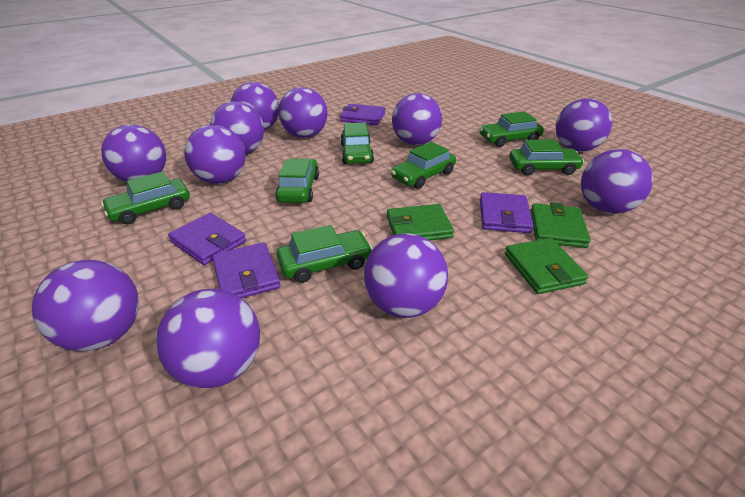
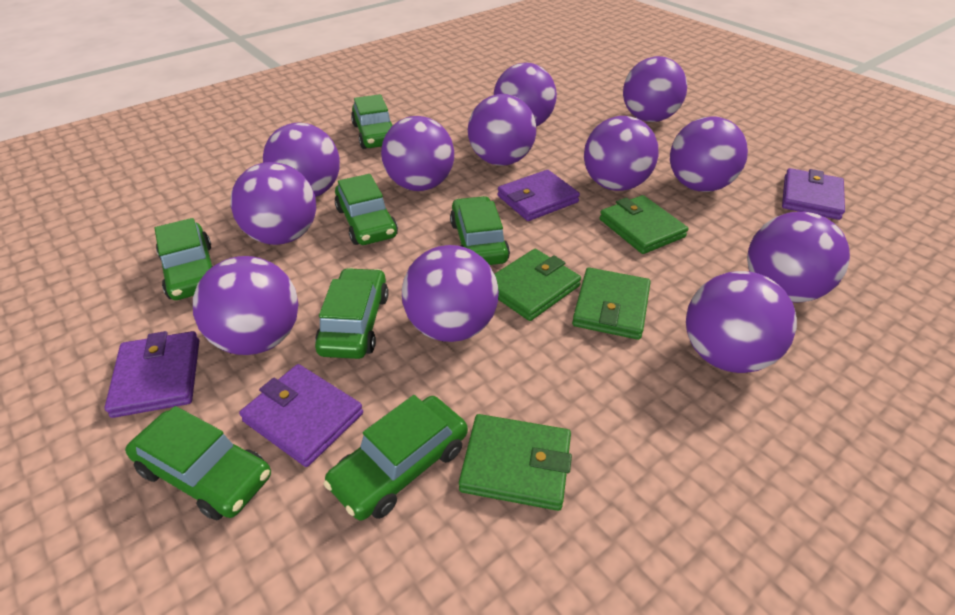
green wallet: 3 -> 4
purple ball: 11 -> 12

